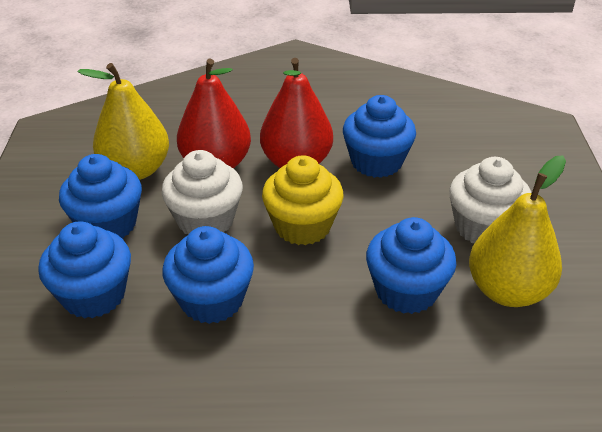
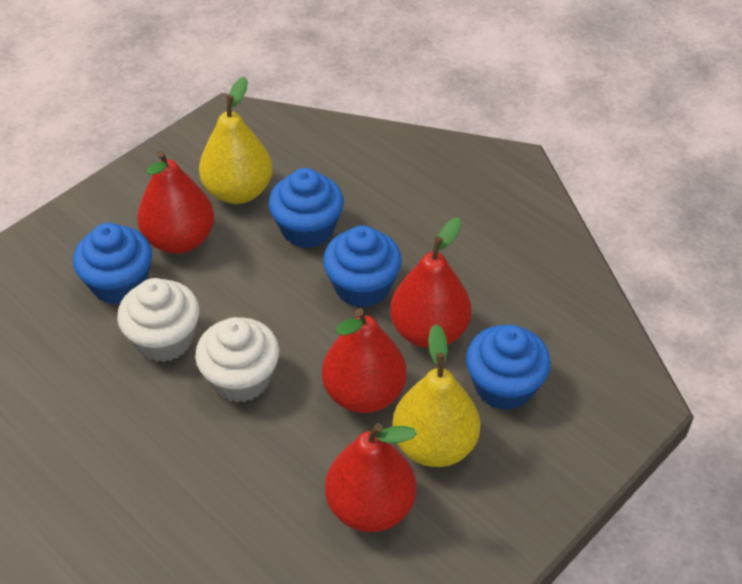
blue cupcake: 5 -> 4
red pear: 2 -> 4
yellow cupcake: 1 -> 0

